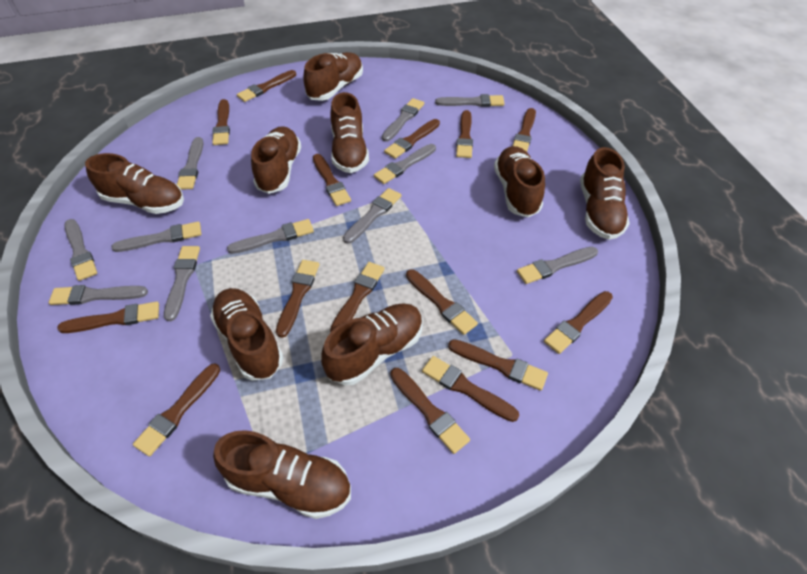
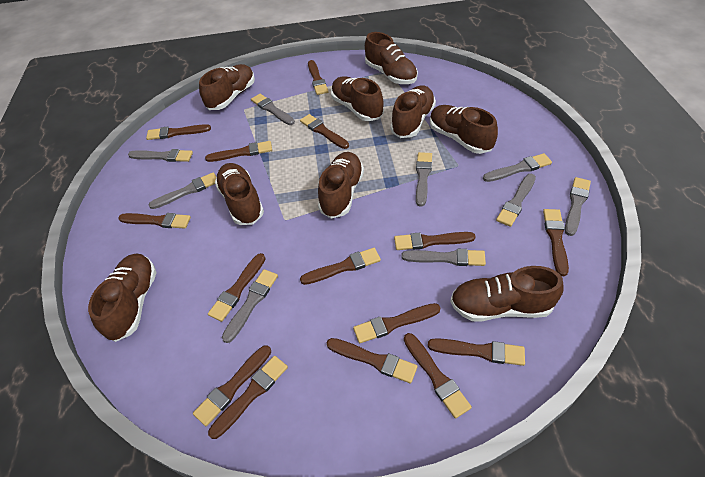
grey brush: 11 -> 9

